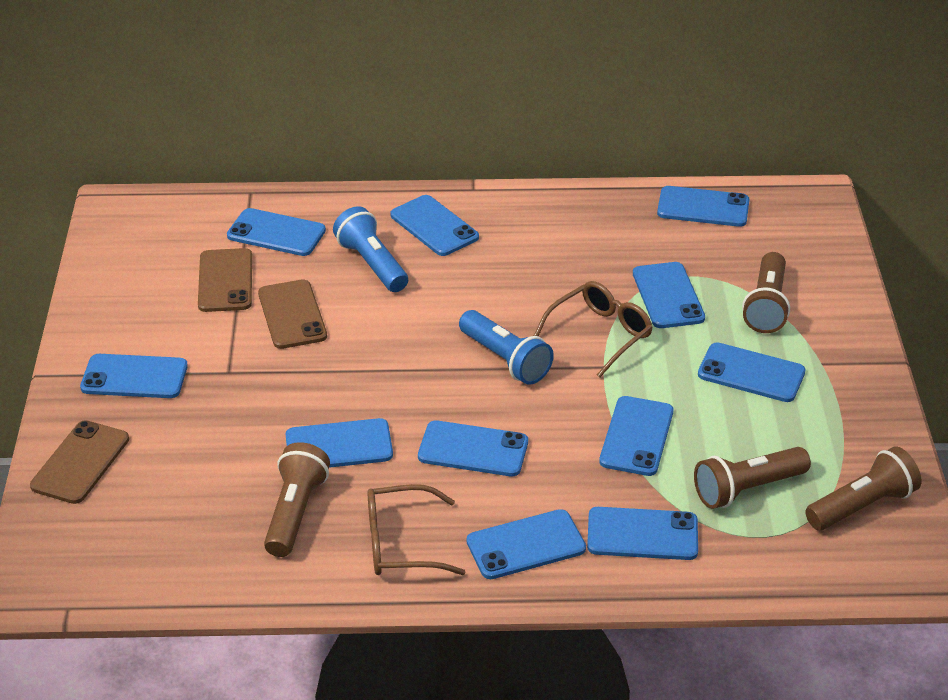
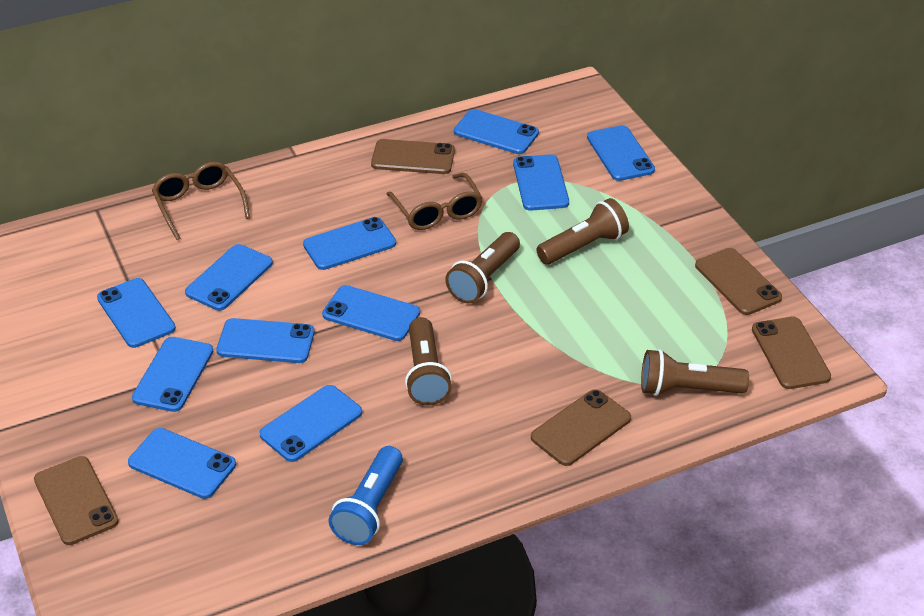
blue flashlight: 2 -> 1
brown phone: 3 -> 5

